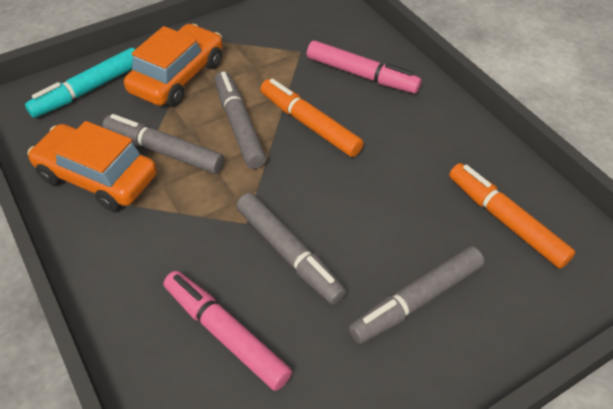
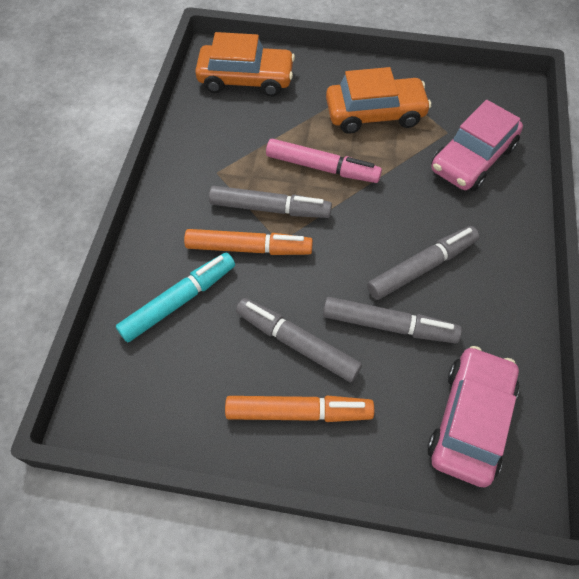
pink car: 0 -> 2
pink marker: 2 -> 1

